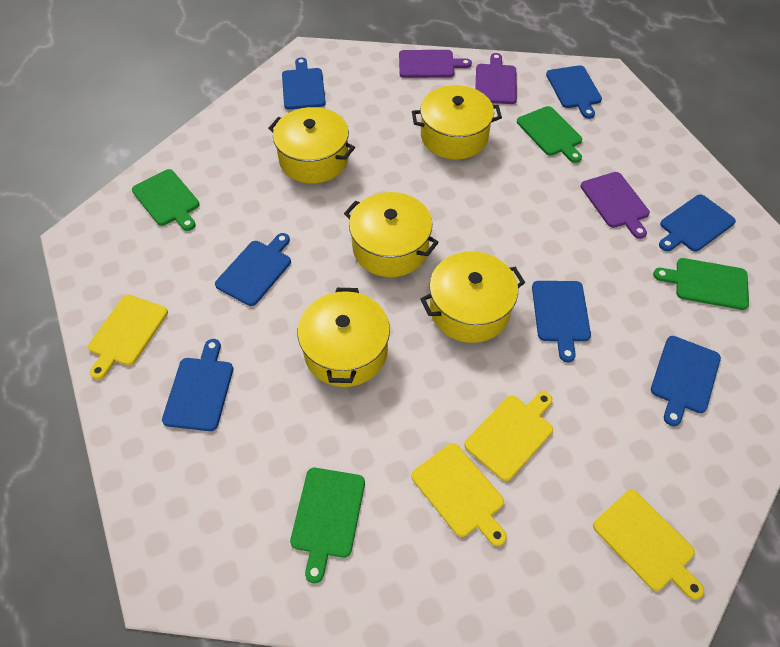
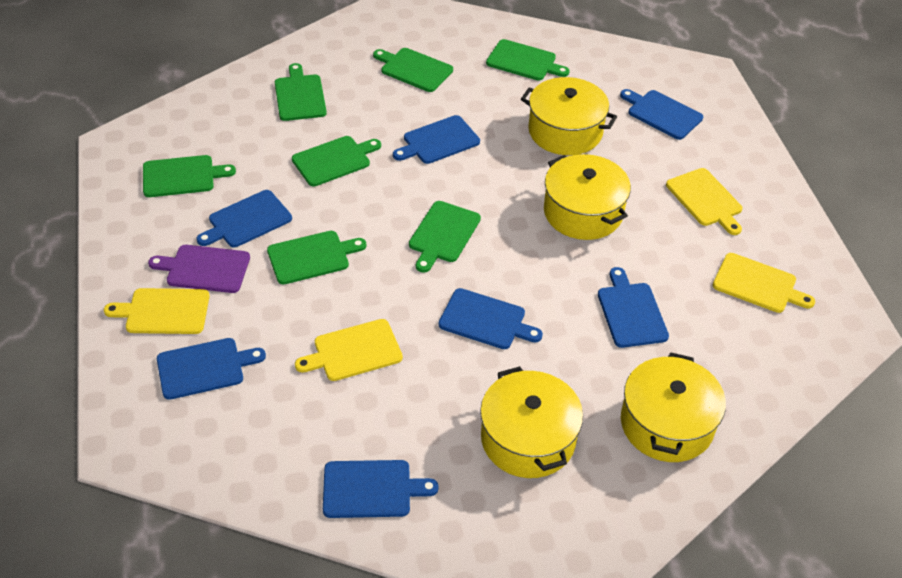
green cutting board: 4 -> 7
purple cutting board: 3 -> 1
yellow pot: 5 -> 4

